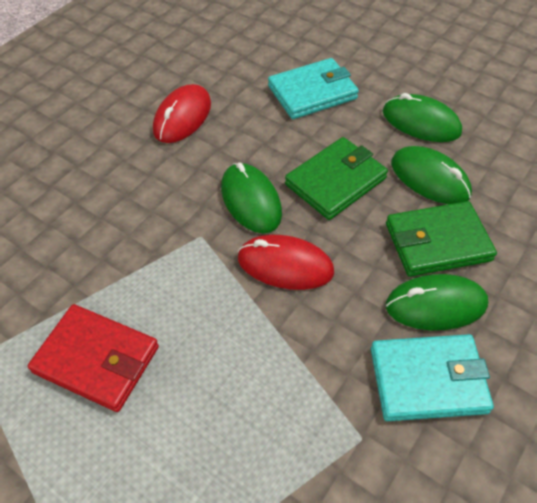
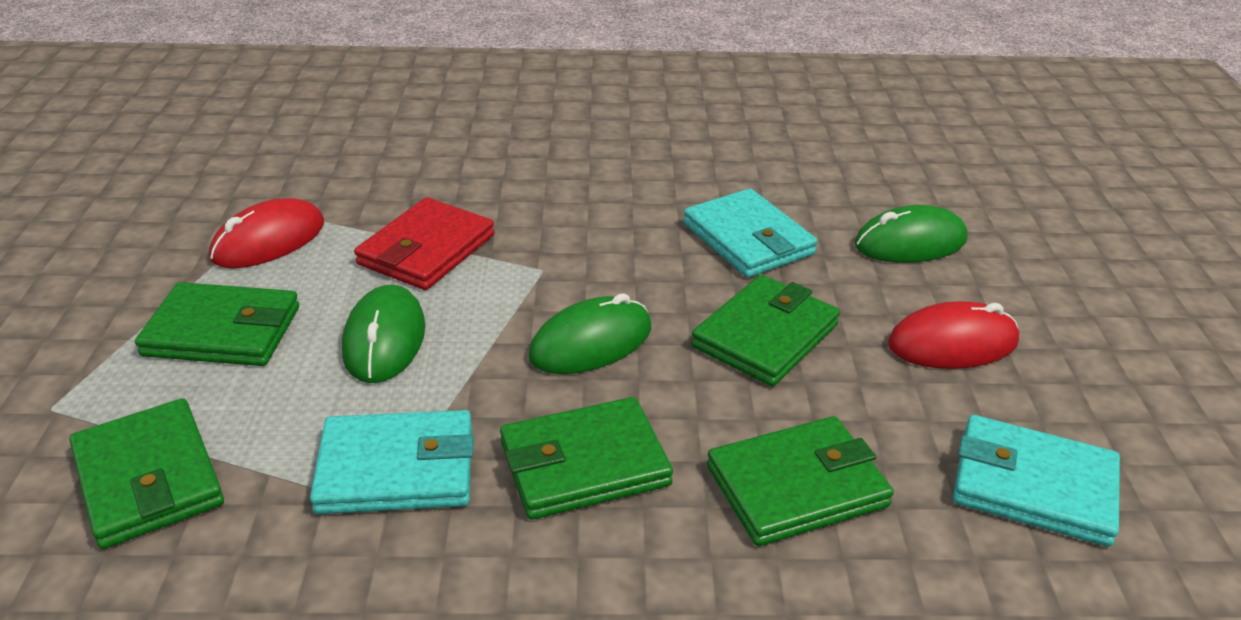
green mouse: 4 -> 3
green wallet: 2 -> 5
turquoise wallet: 2 -> 3

